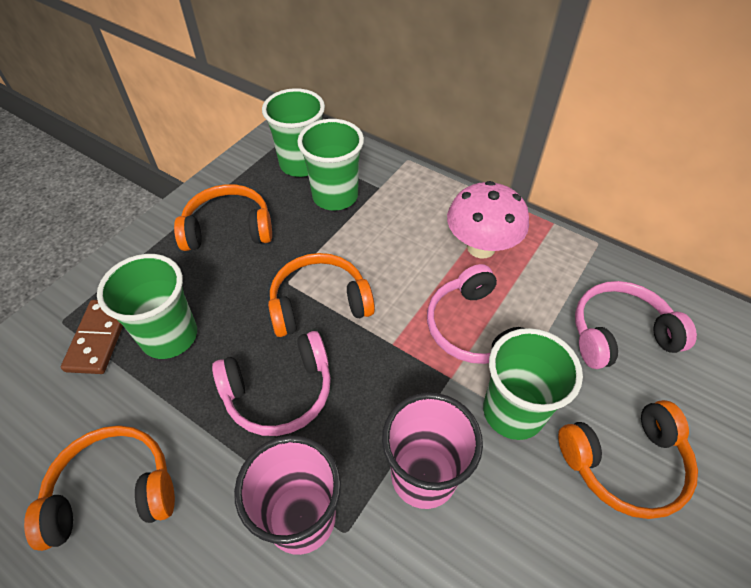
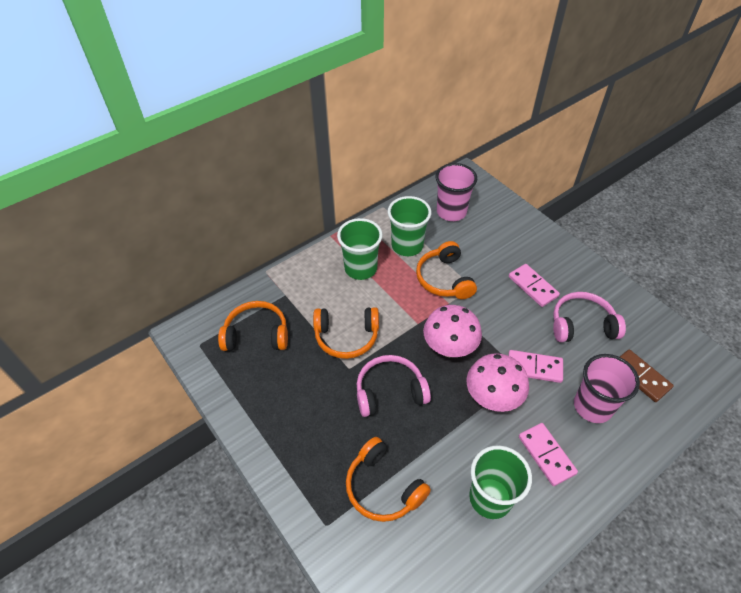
green cup: 4 -> 3
pink domino: 0 -> 3
pink headphones: 3 -> 2
pink mushroom: 1 -> 2

